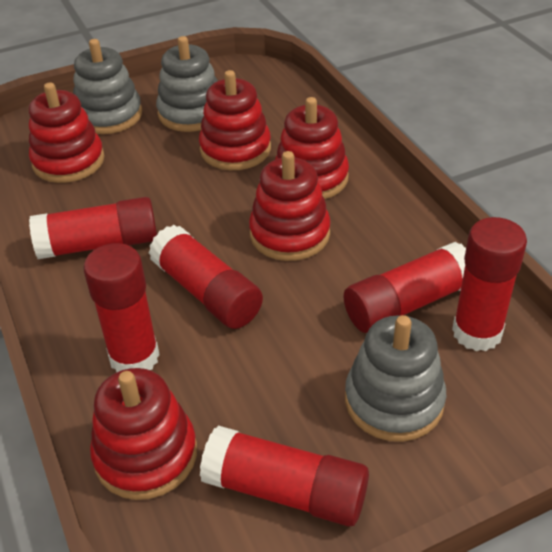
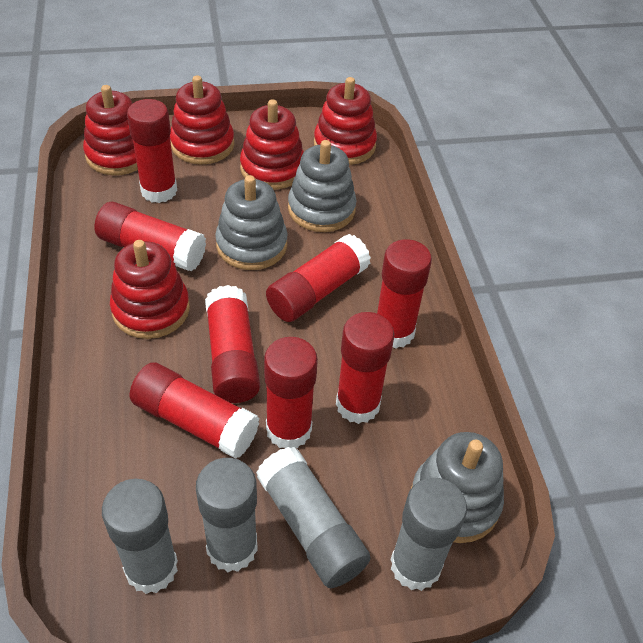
grey glue stick: 0 -> 4
red glue stick: 6 -> 8

